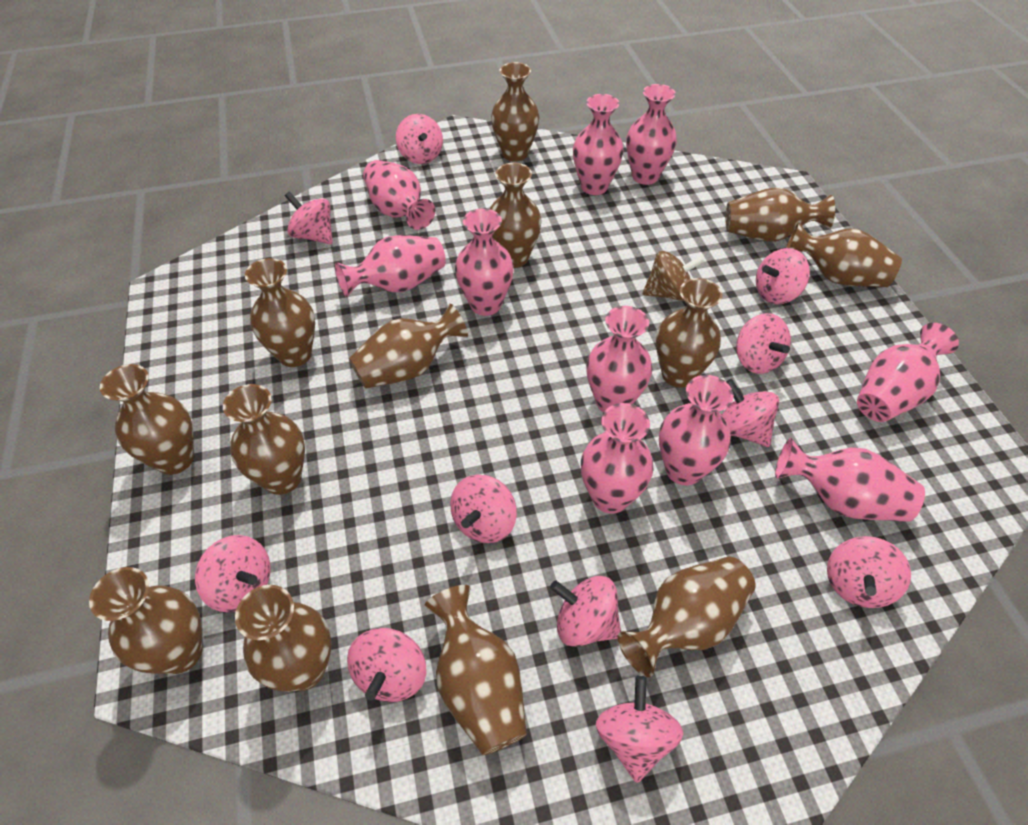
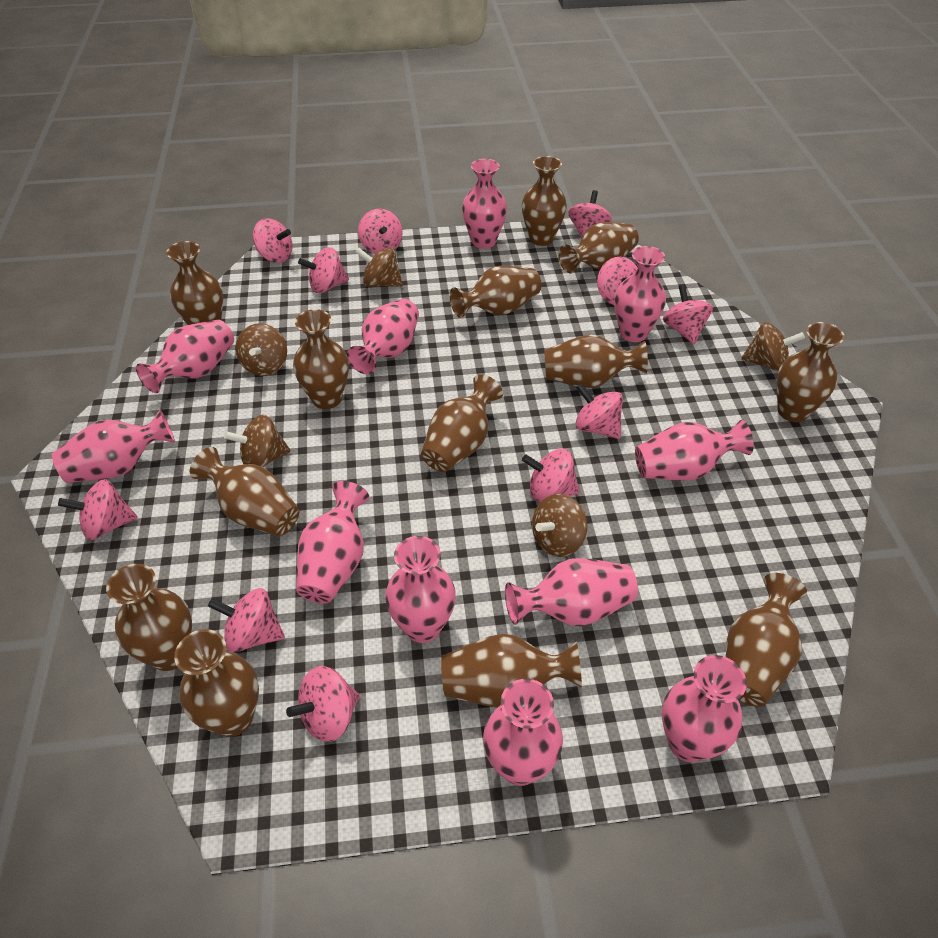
brown spinning top: 1 -> 5
pink vase: 10 -> 11

